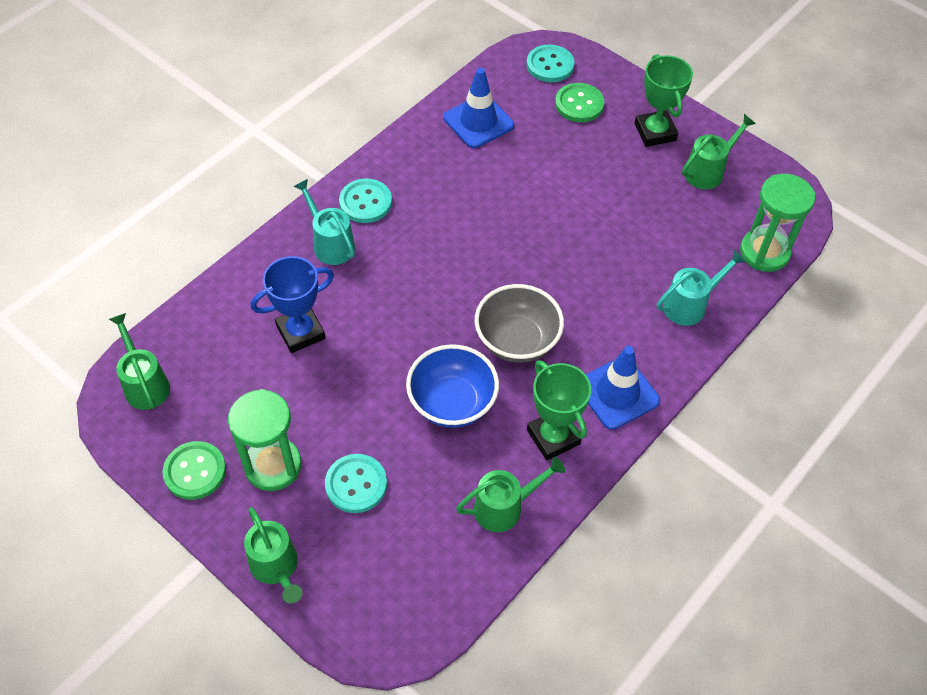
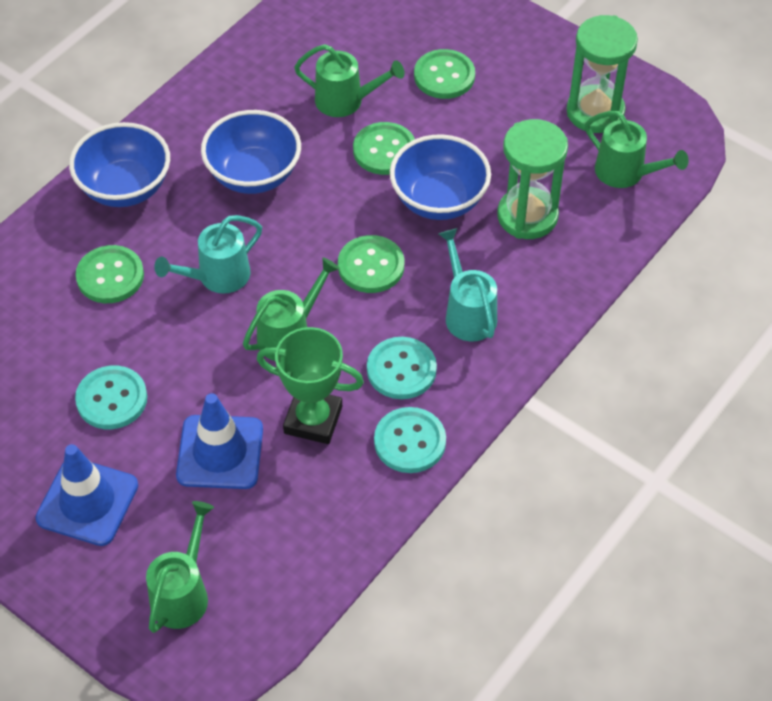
blue bowl: 1 -> 3
blue trophy: 1 -> 0
green button: 2 -> 4
green trophy: 2 -> 1
grey bowl: 1 -> 0

